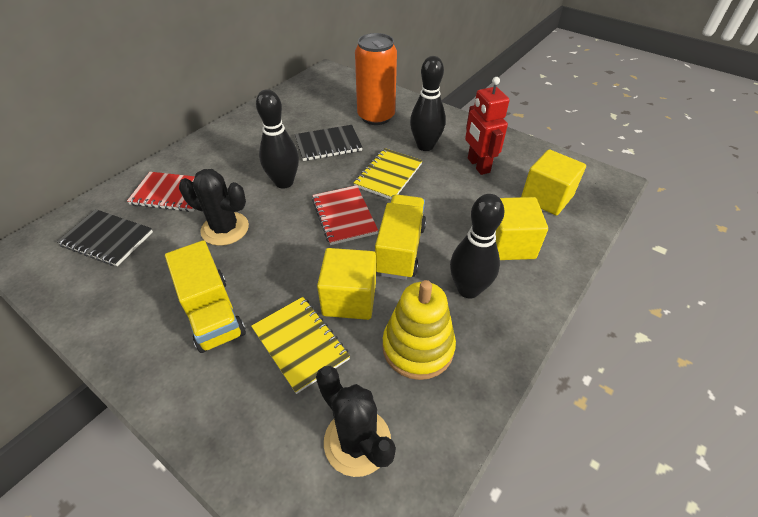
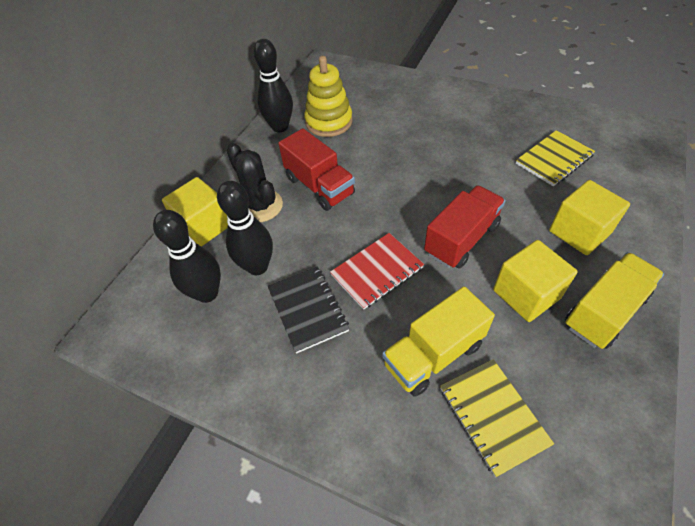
black cactus: 2 -> 1
black notebook: 2 -> 1
orange can: 1 -> 0
red notebook: 2 -> 1
red robot: 1 -> 0
red truck: 0 -> 2

